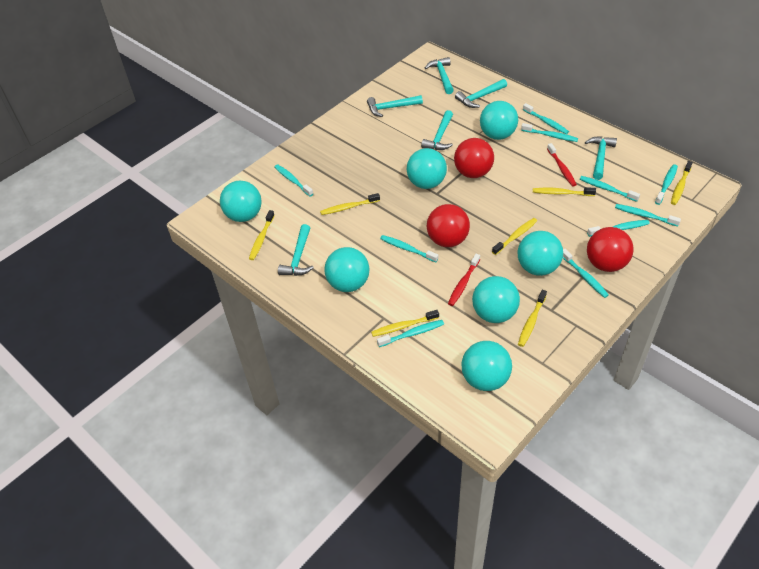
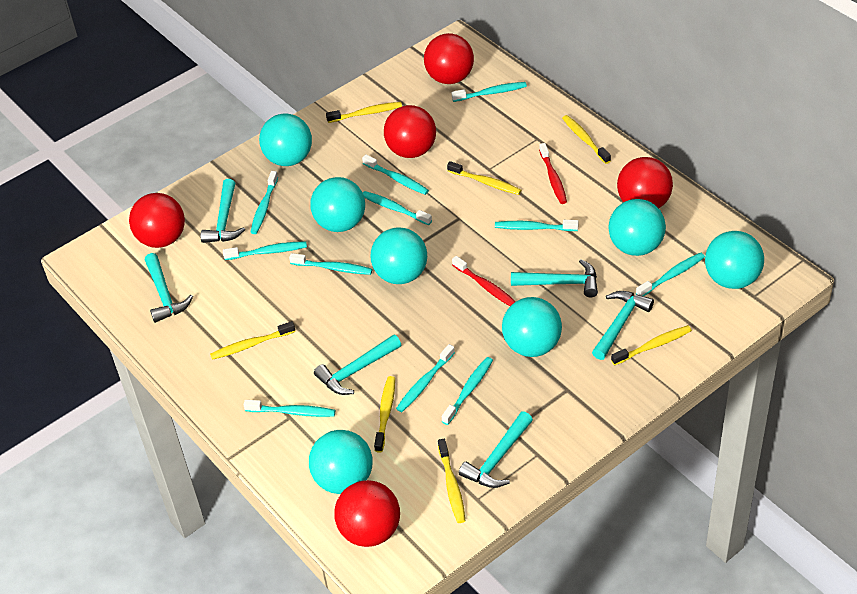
red ball: 3 -> 5
turquoise toothbrush: 10 -> 11

